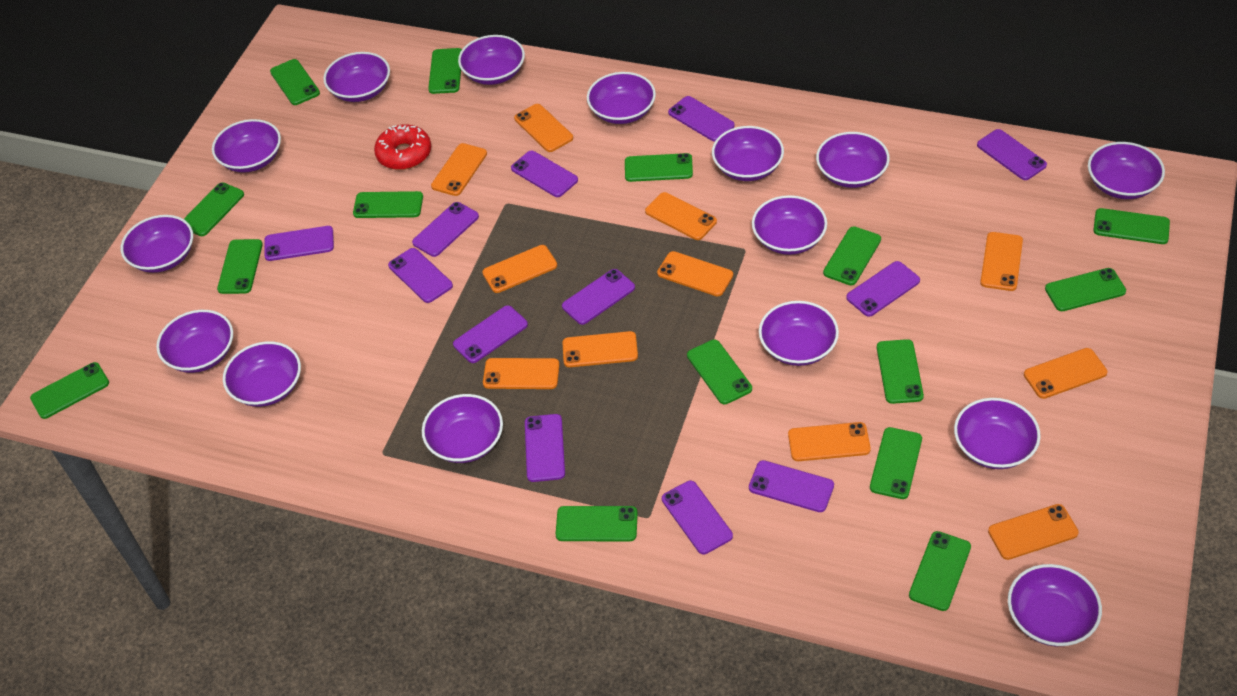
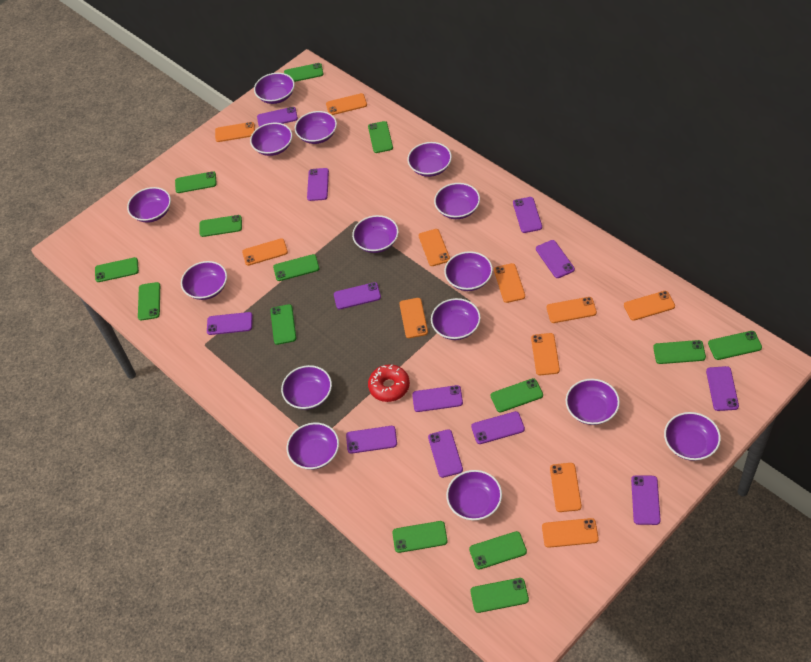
green phone: 15 -> 14

